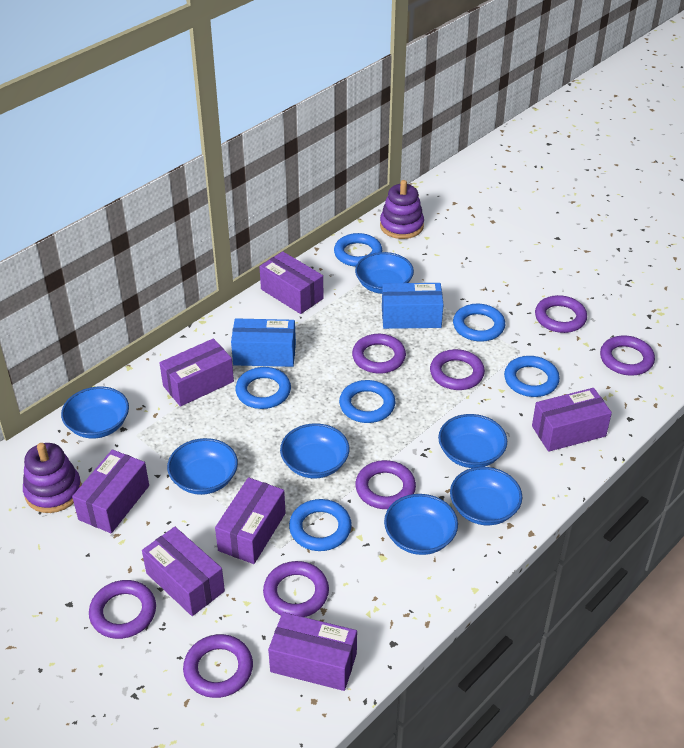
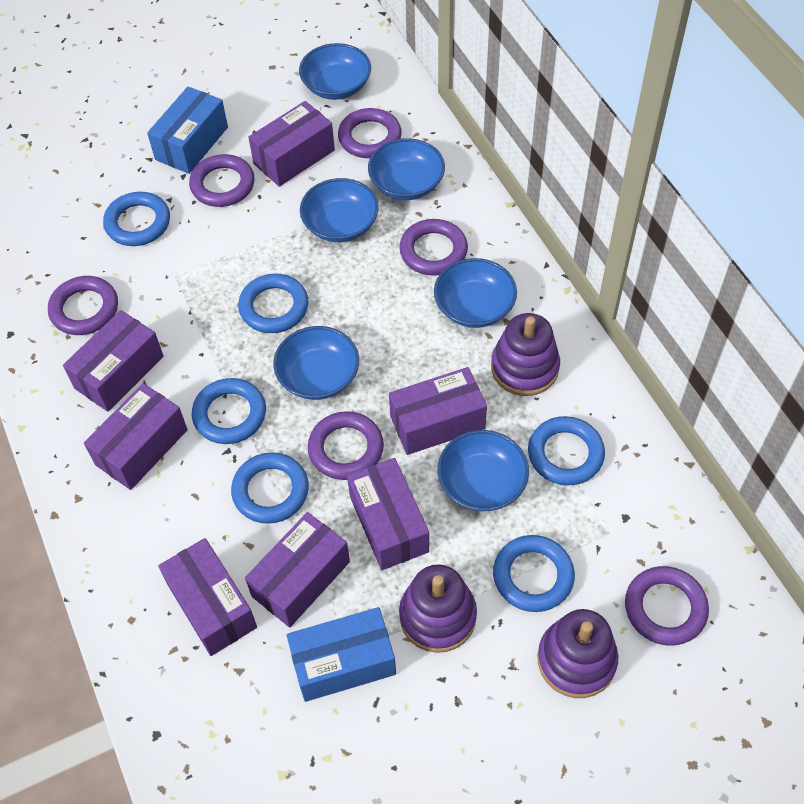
blue bowl: 7 -> 6
purple ring: 8 -> 6
purple stacking toy: 2 -> 3

